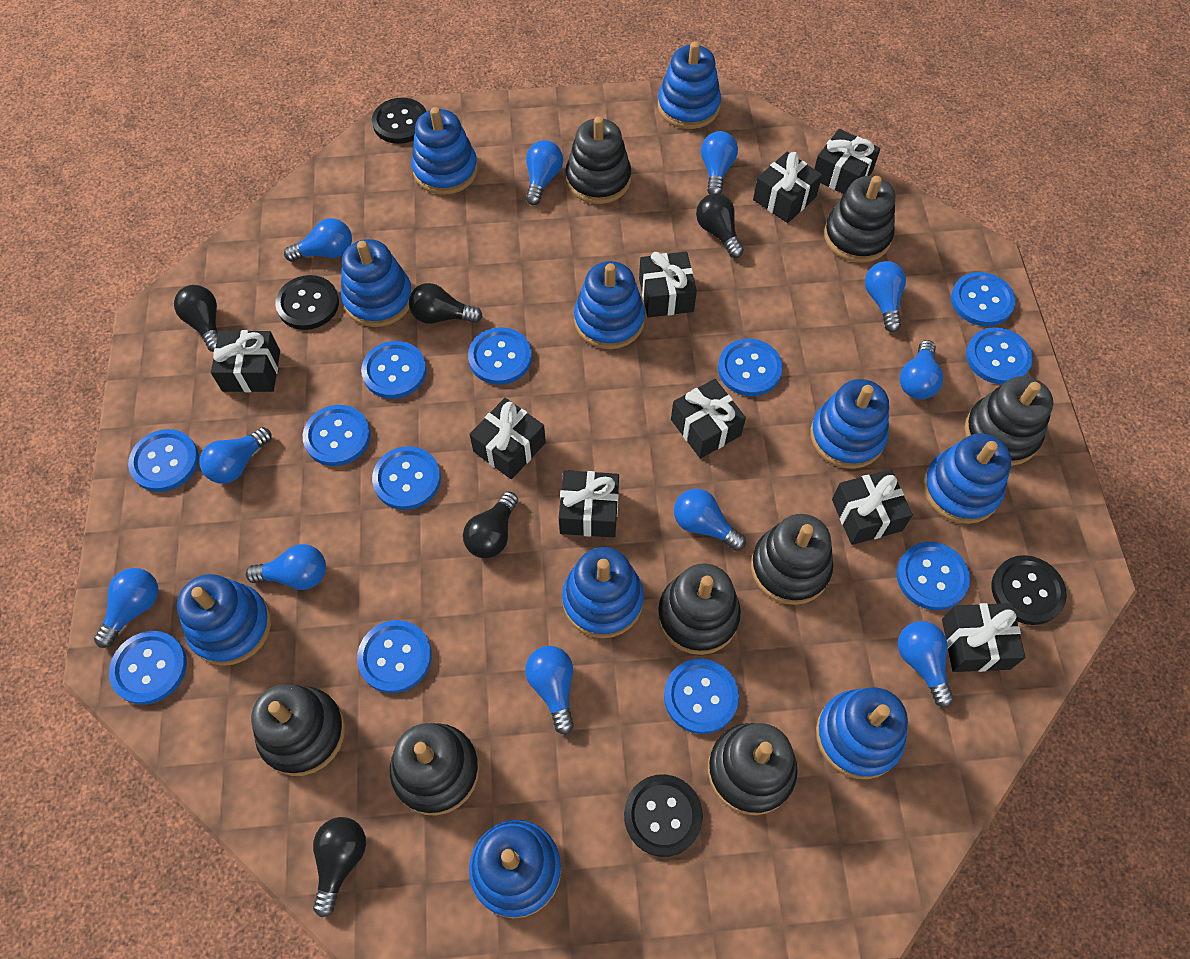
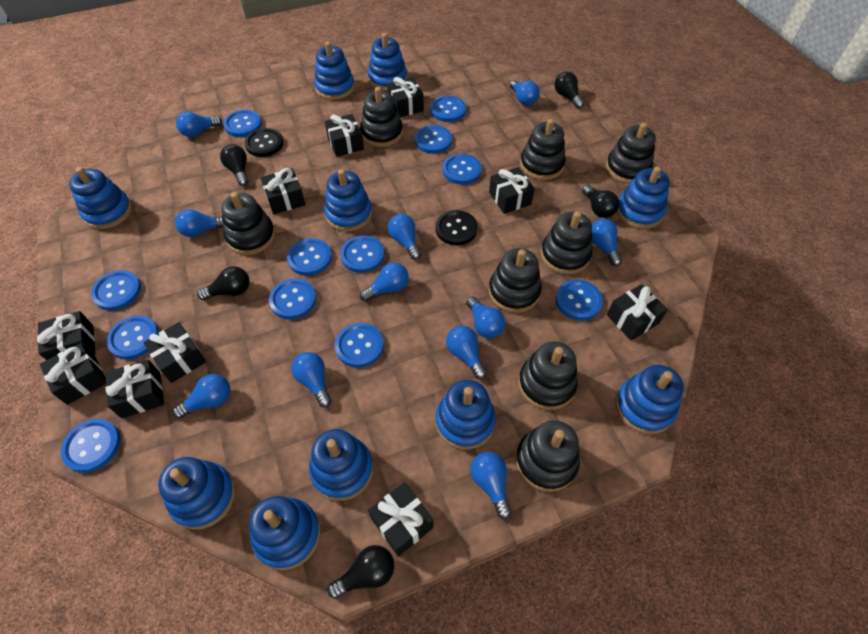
black button: 4 -> 2
black gift: 9 -> 10

